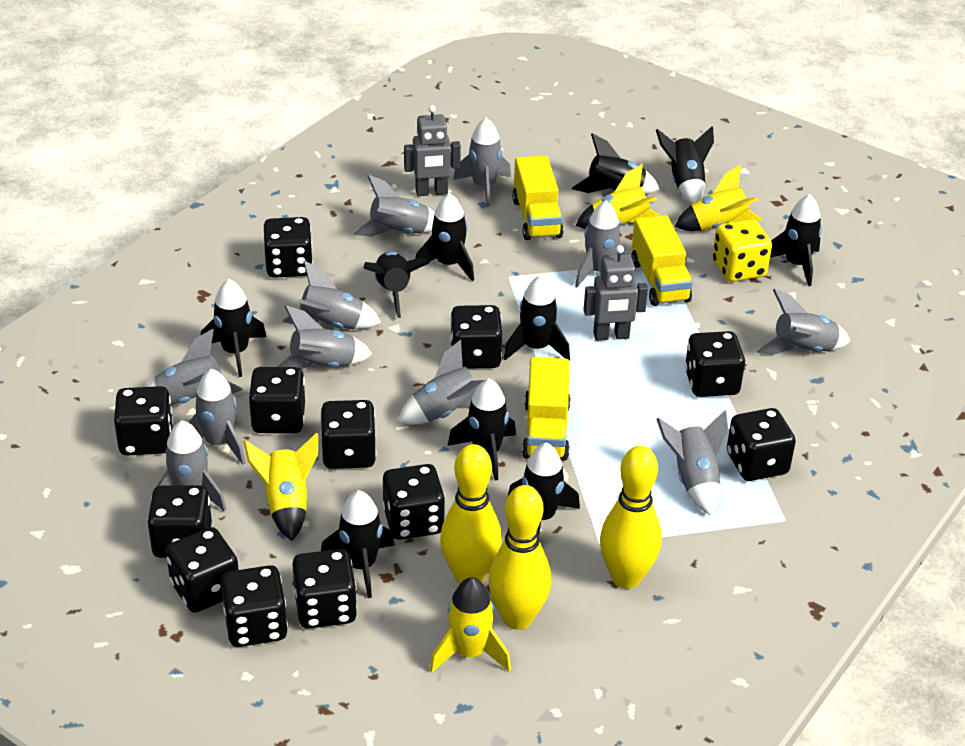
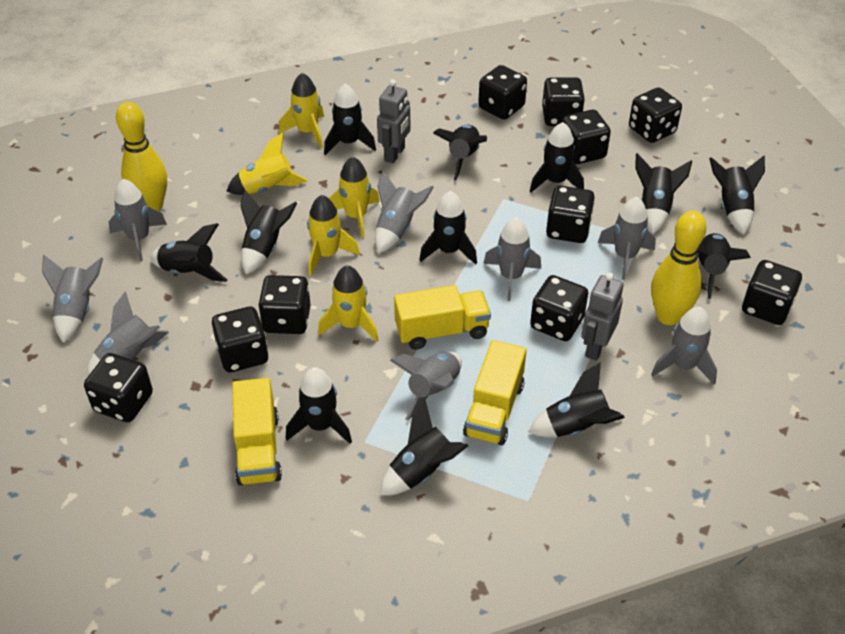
black dice: 12 -> 10
black rocket: 10 -> 12
grey rocket: 11 -> 8
yellow bowling pin: 3 -> 2
yellow dice: 1 -> 0
yellow rocket: 4 -> 5

